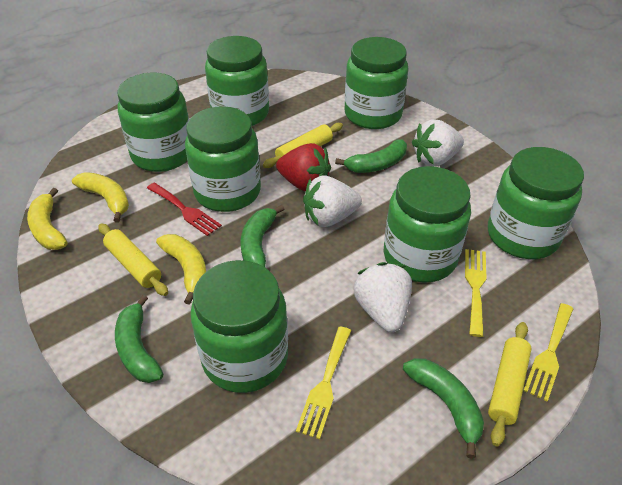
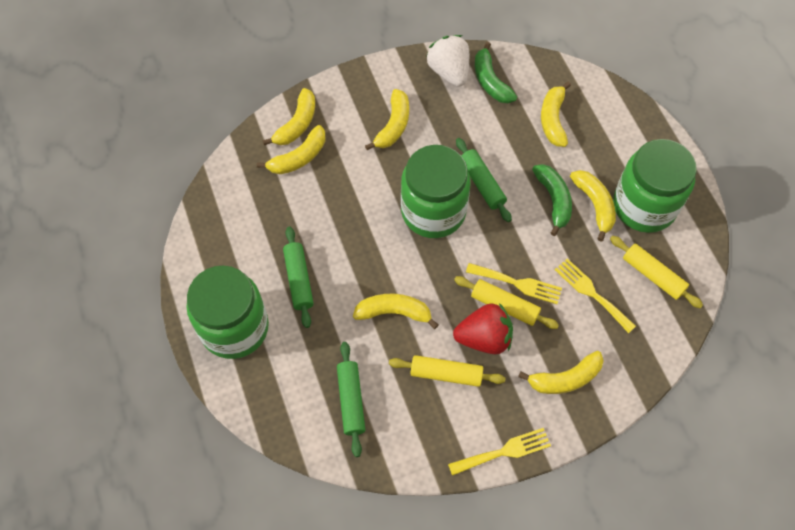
green banana: 4 -> 2
green jar: 7 -> 3
green rolling pin: 0 -> 3
red fork: 1 -> 0
white strawberry: 3 -> 1
yellow banana: 3 -> 7

